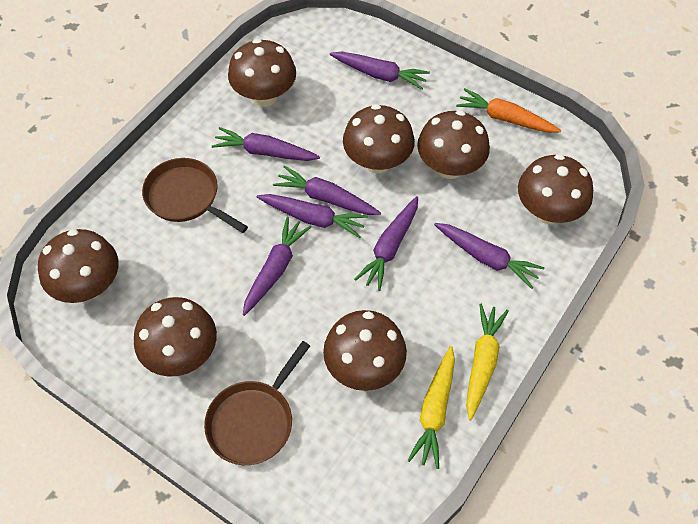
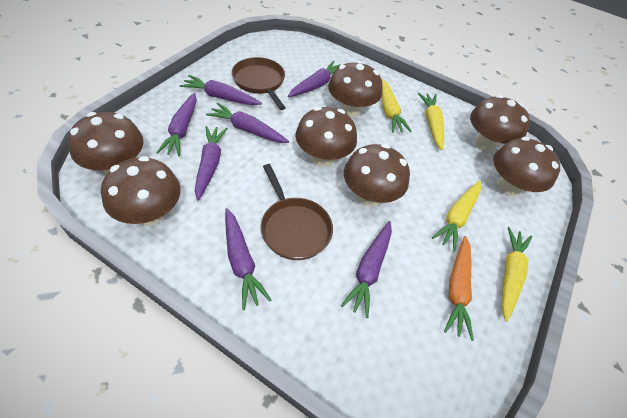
yellow carrot: 2 -> 4

